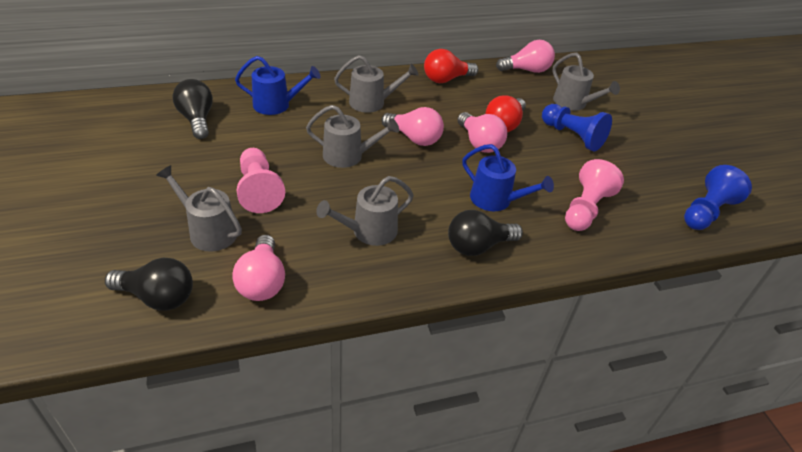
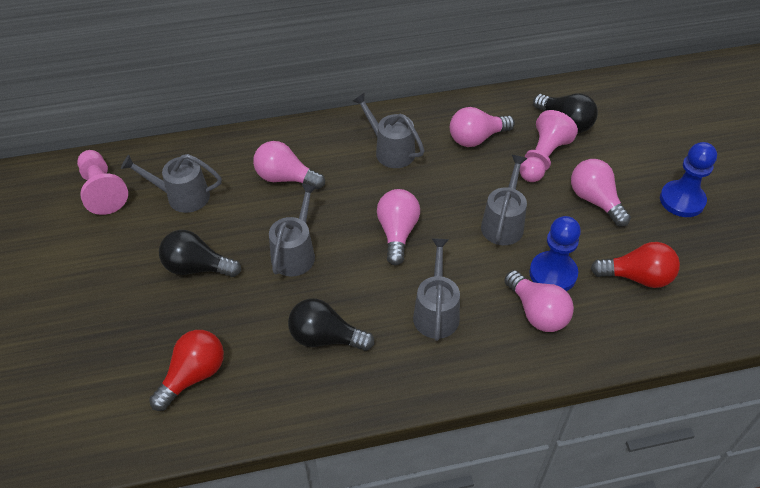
blue watering can: 2 -> 0
pink light bulb: 4 -> 5

